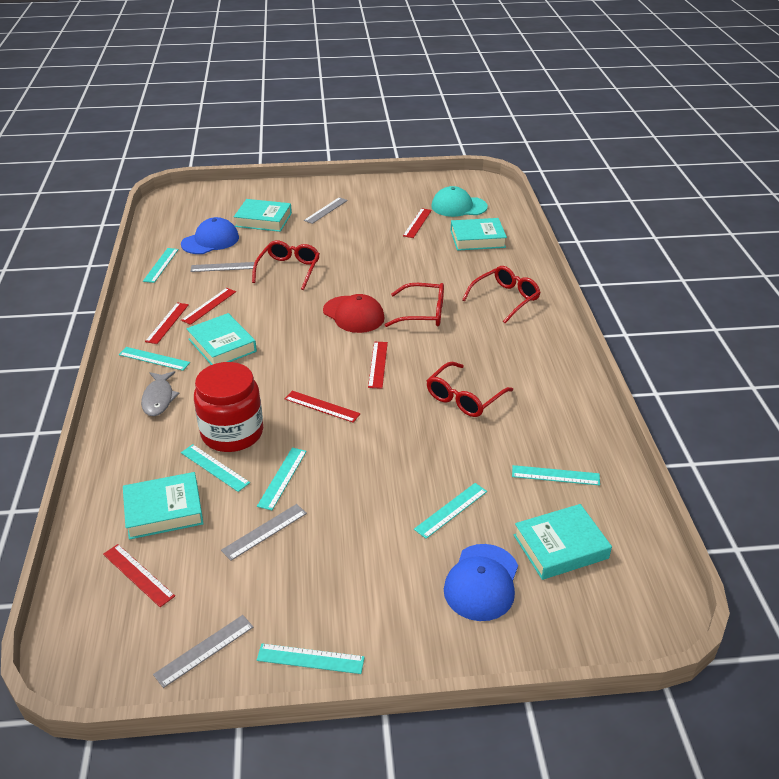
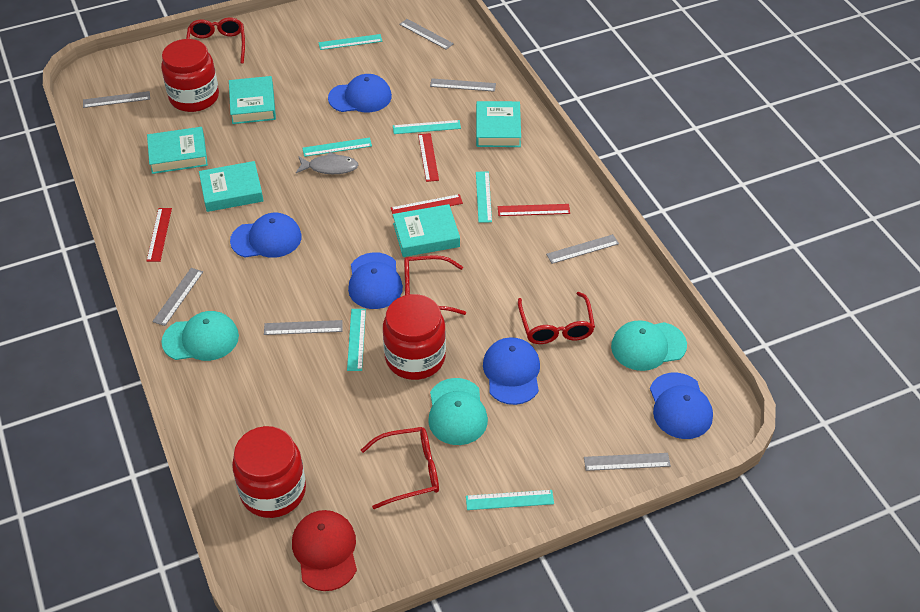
blue cap: 2 -> 5
grey ruler: 4 -> 7
red jar: 1 -> 3
red ruler: 6 -> 4
turquoise cap: 1 -> 3
turquoise ruler: 7 -> 6

